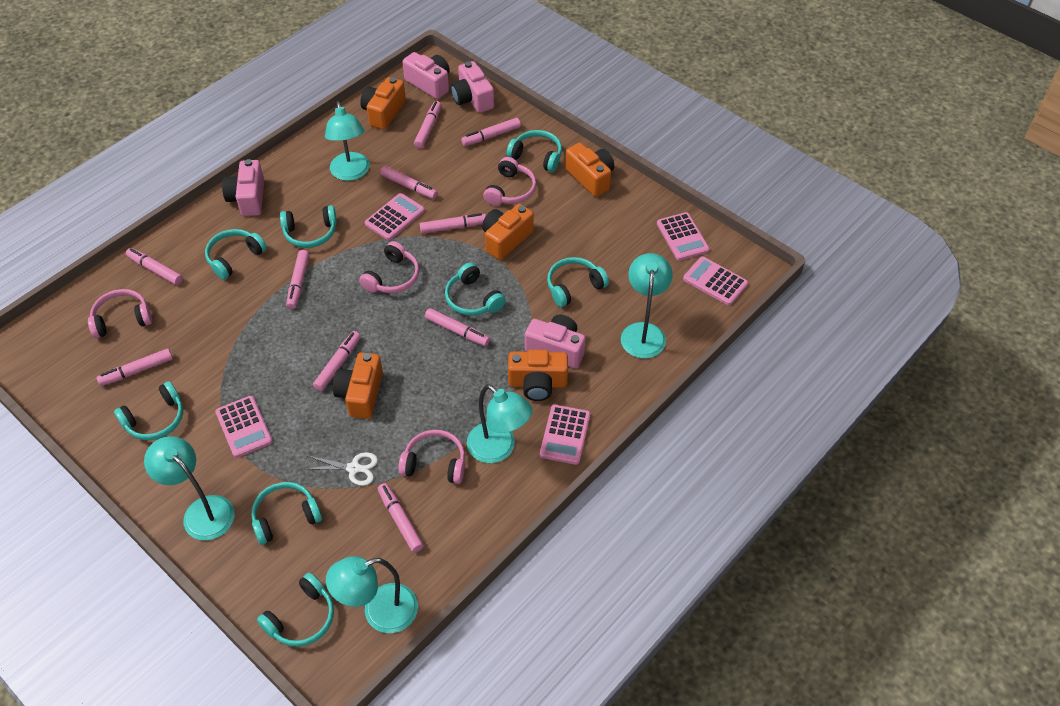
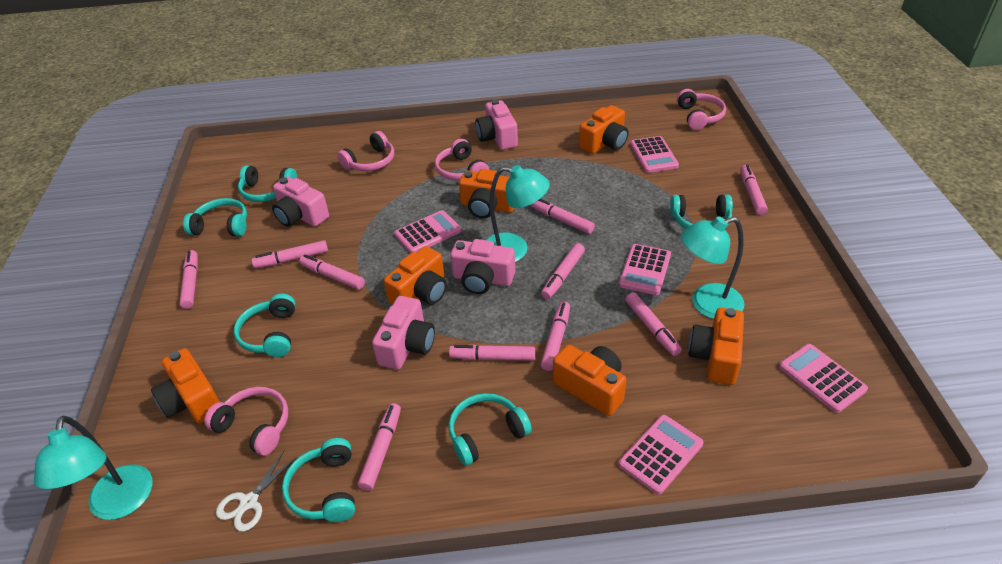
orange camera: 5 -> 6
turquoise headphones: 8 -> 6
turquoise lamp: 5 -> 3

